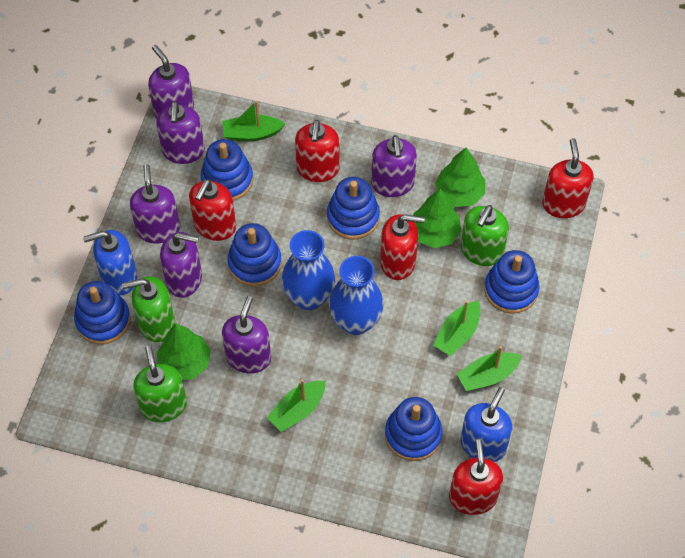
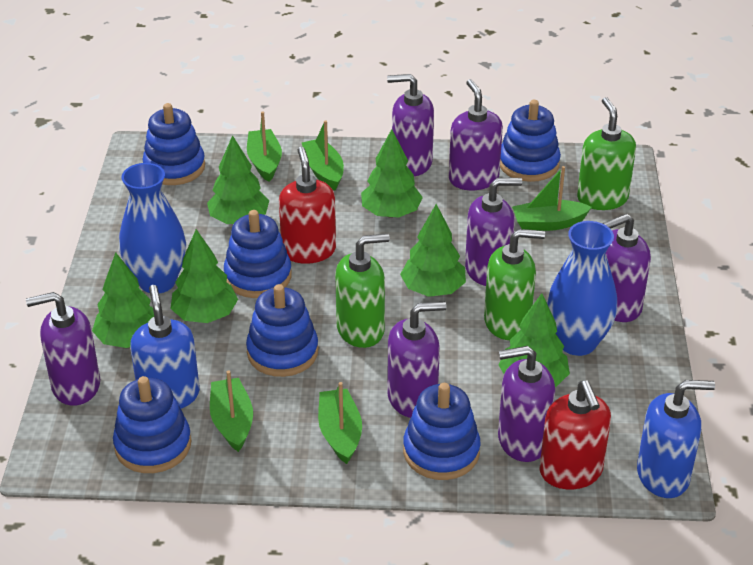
green boat: 4 -> 5
green tree: 3 -> 6
purple soap dispenser: 6 -> 7
red soap dispenser: 5 -> 2

